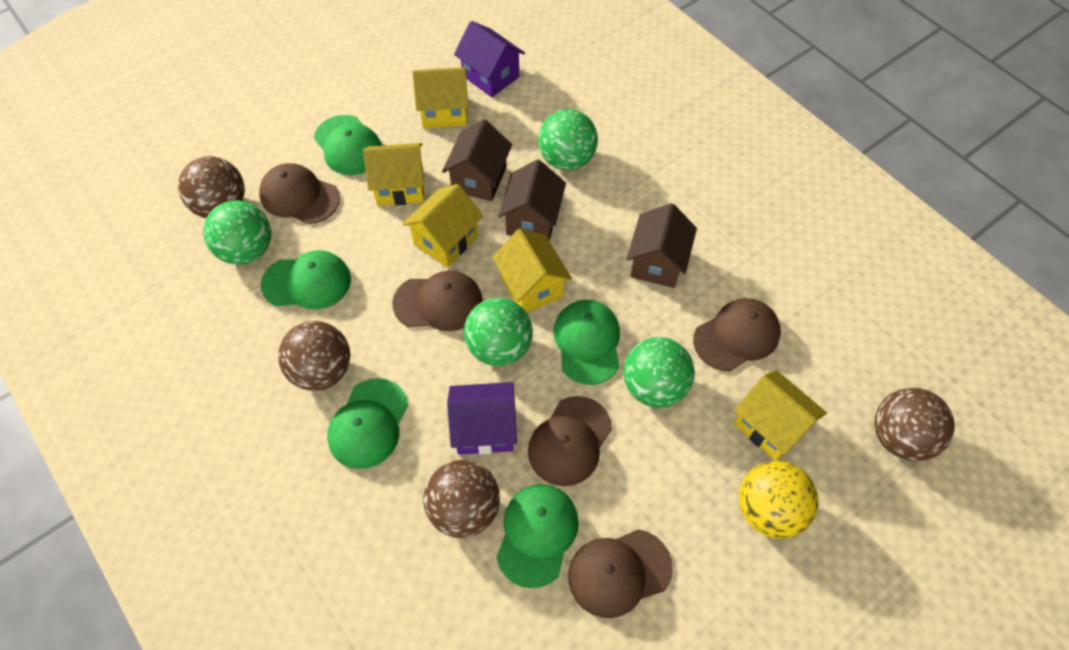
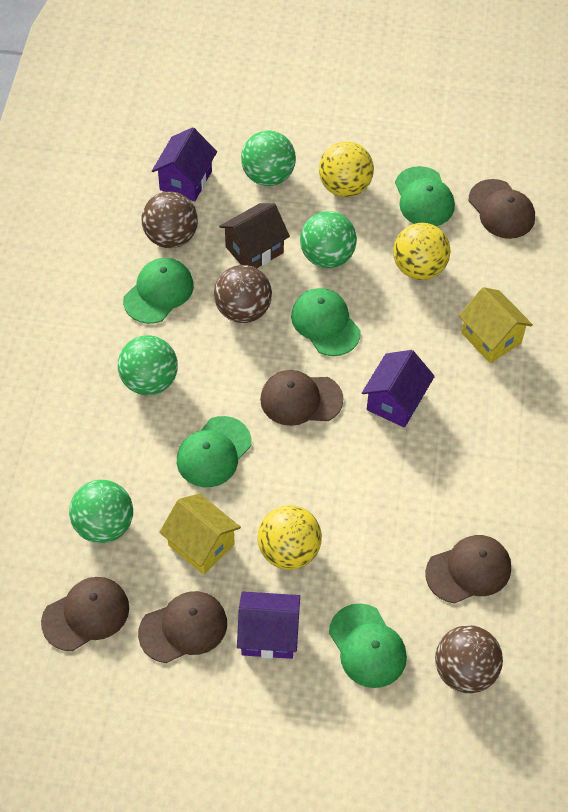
brown ball: 4 -> 3
brown house: 3 -> 1
purple house: 2 -> 3
yellow ball: 1 -> 3
yellow house: 5 -> 2

